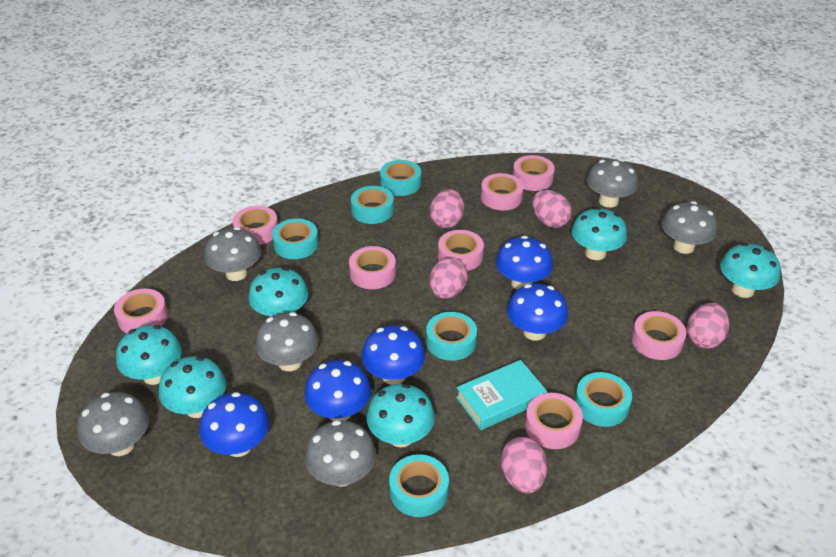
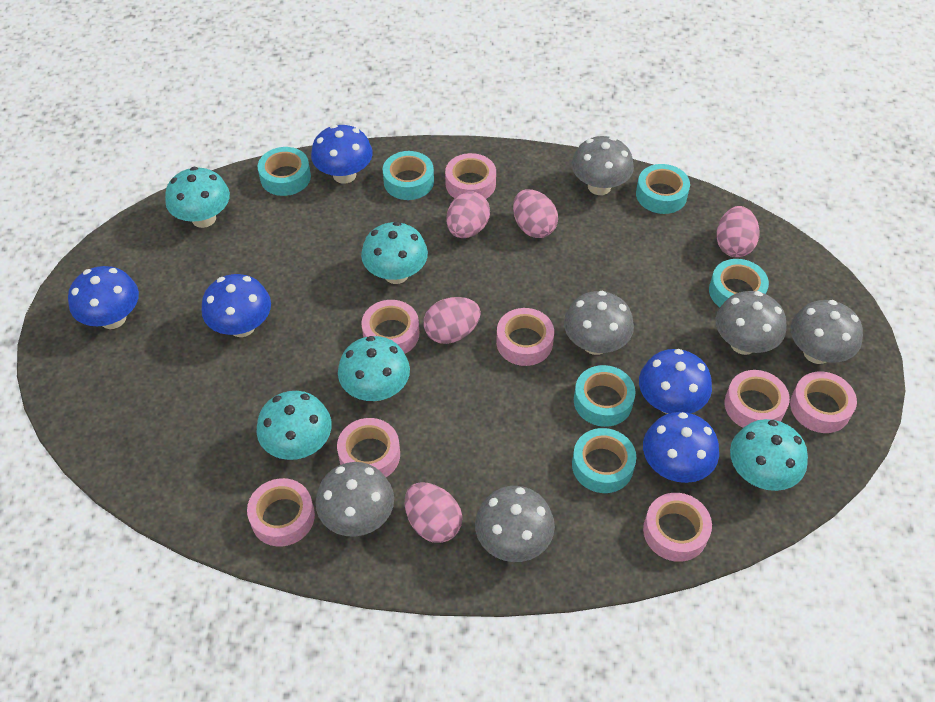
turquoise book: 1 -> 0
turquoise mushroom: 6 -> 5

